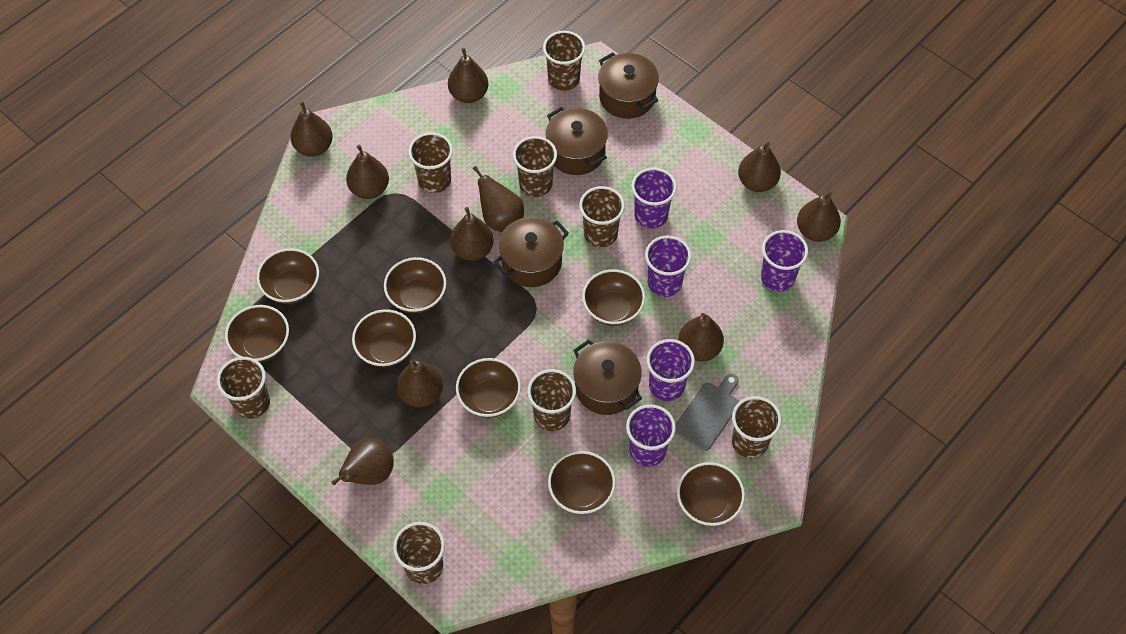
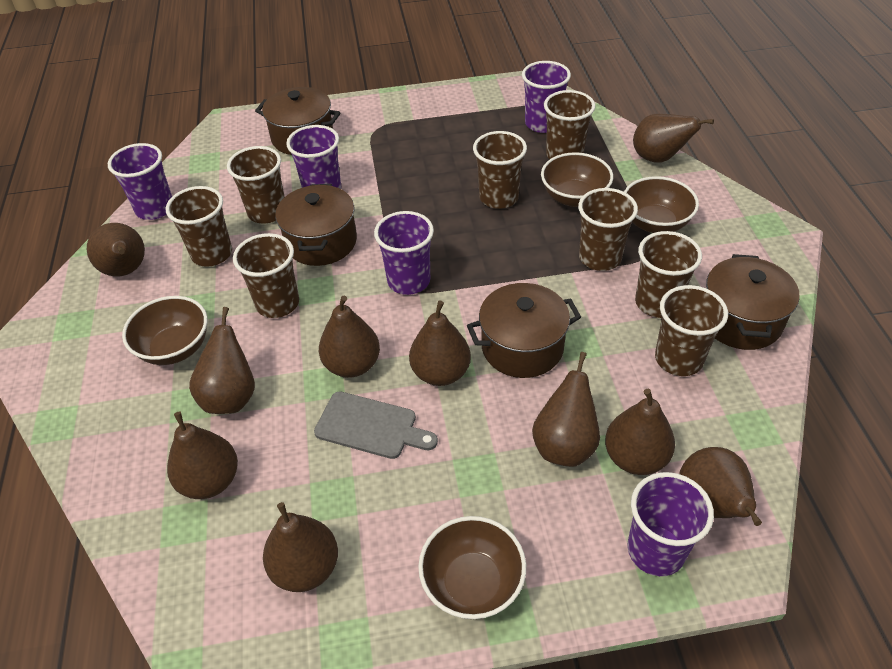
brown bowl: 8 -> 4

